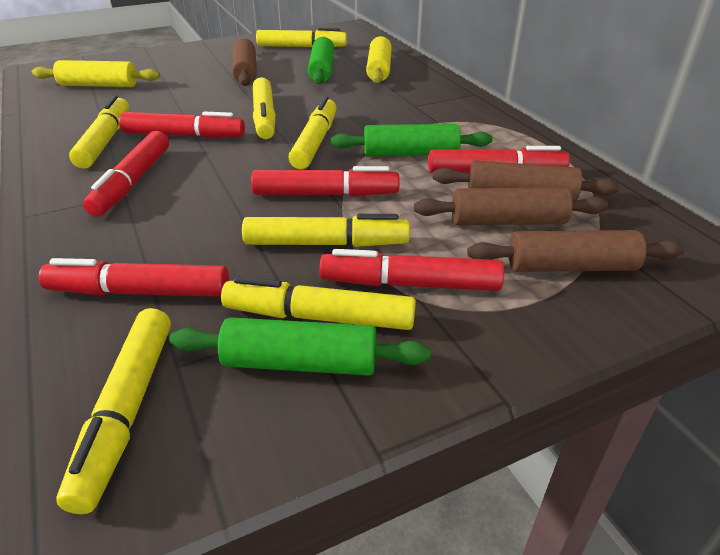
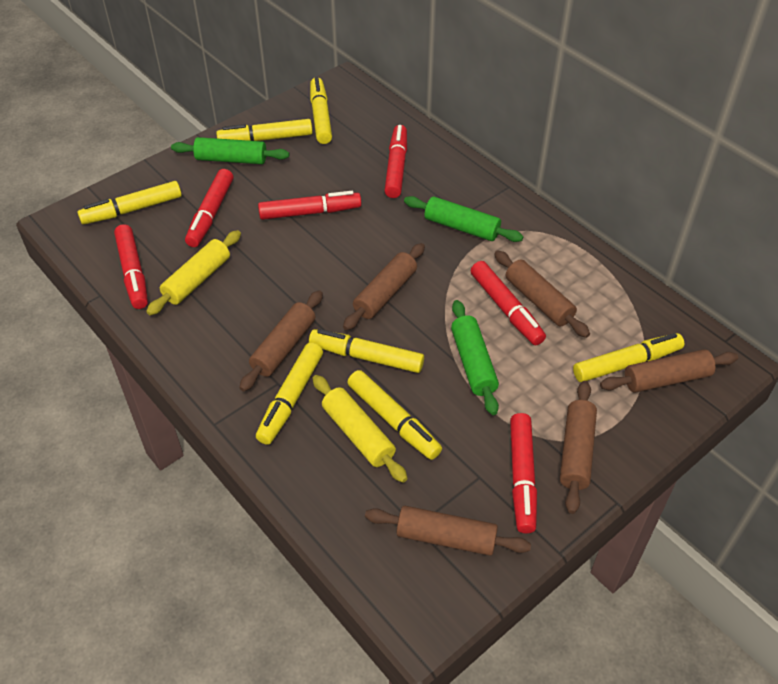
brown rolling pin: 4 -> 6

